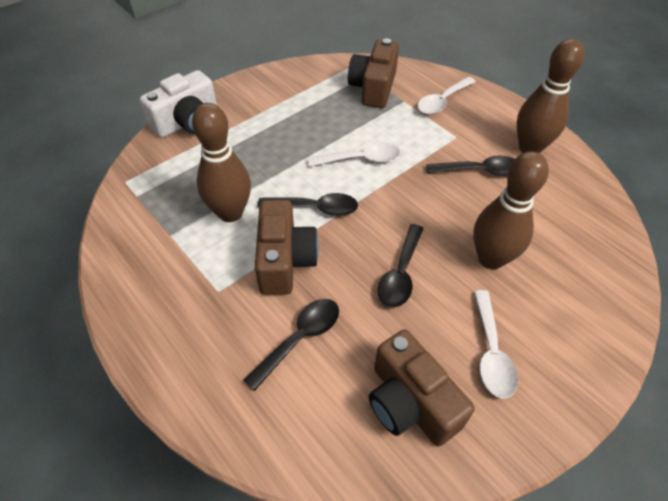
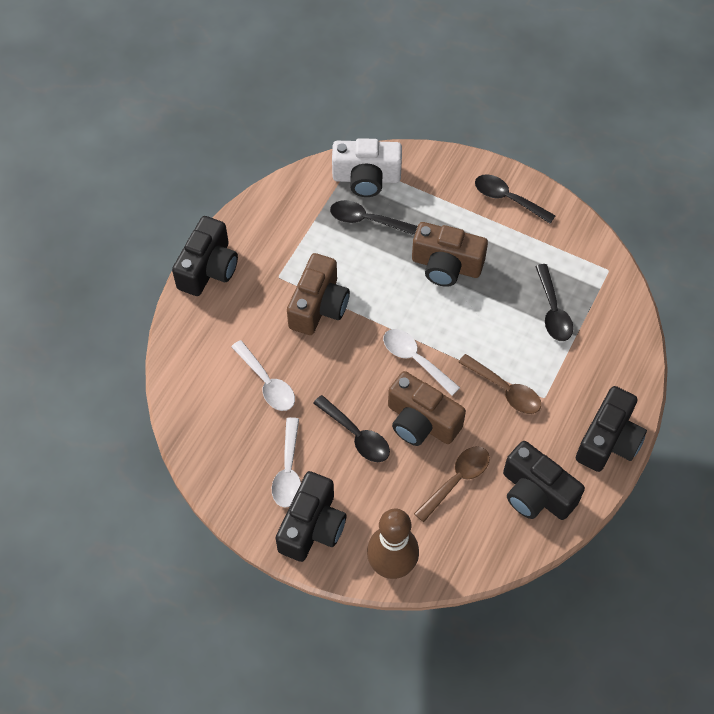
black camera: 0 -> 4
brown bowling pin: 3 -> 1
brown spoon: 0 -> 2

